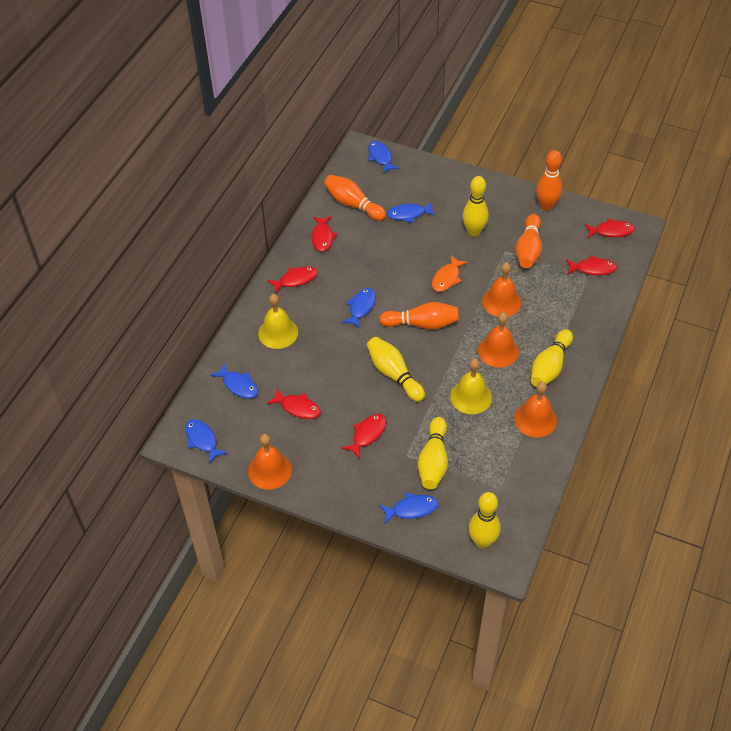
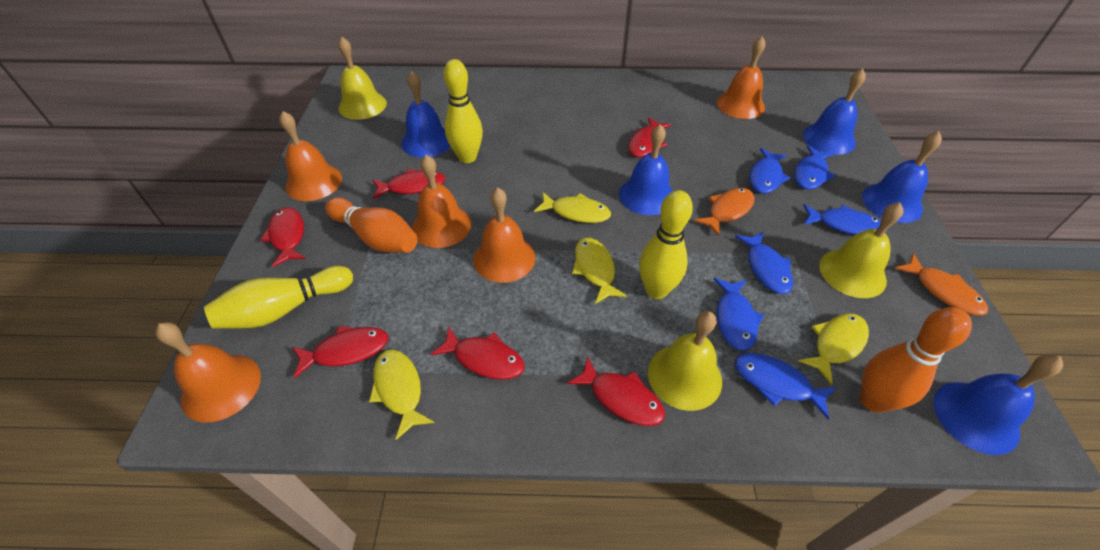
blue bell: 0 -> 5
orange bell: 4 -> 5
orange bowling pin: 4 -> 2
orange fish: 1 -> 2
yellow bell: 2 -> 3
yellow bowling pin: 5 -> 3
yellow fish: 0 -> 4

